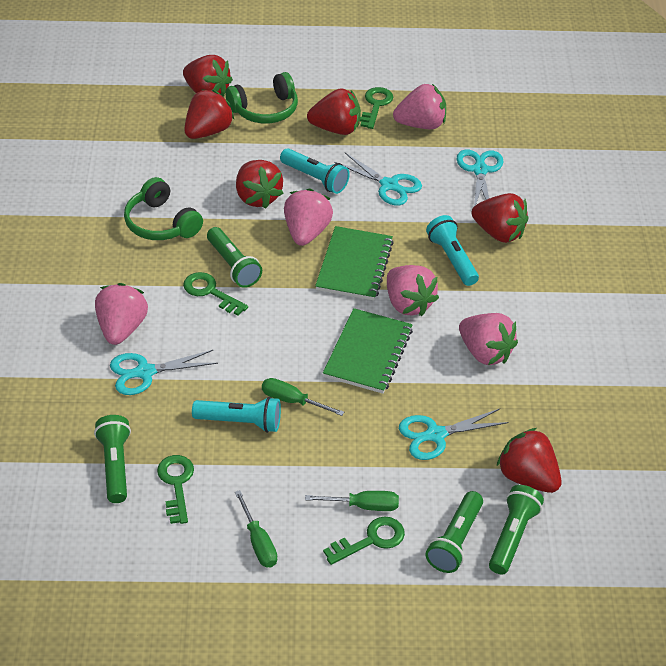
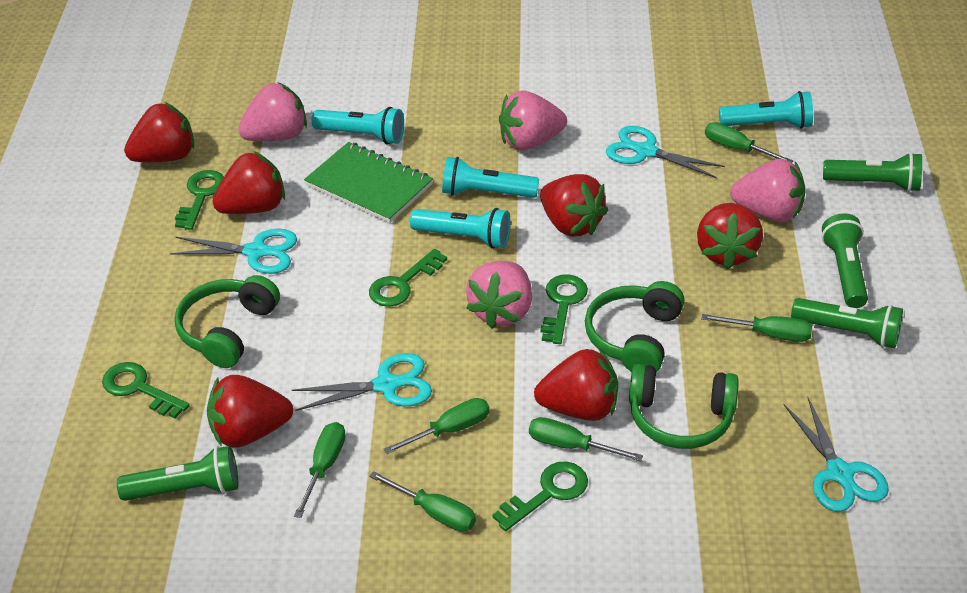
green headphones: 2 -> 3
green key: 4 -> 5
green notebook: 2 -> 1
green screwdriver: 3 -> 6
pink strawberry: 5 -> 4
turquoise flashlight: 3 -> 4

